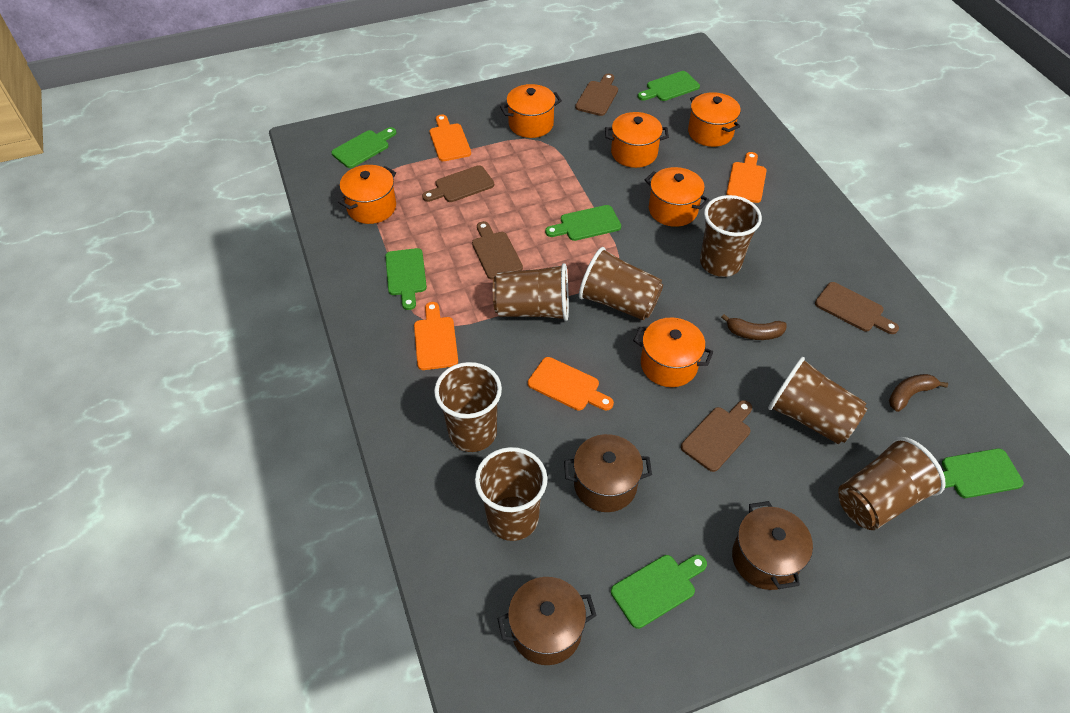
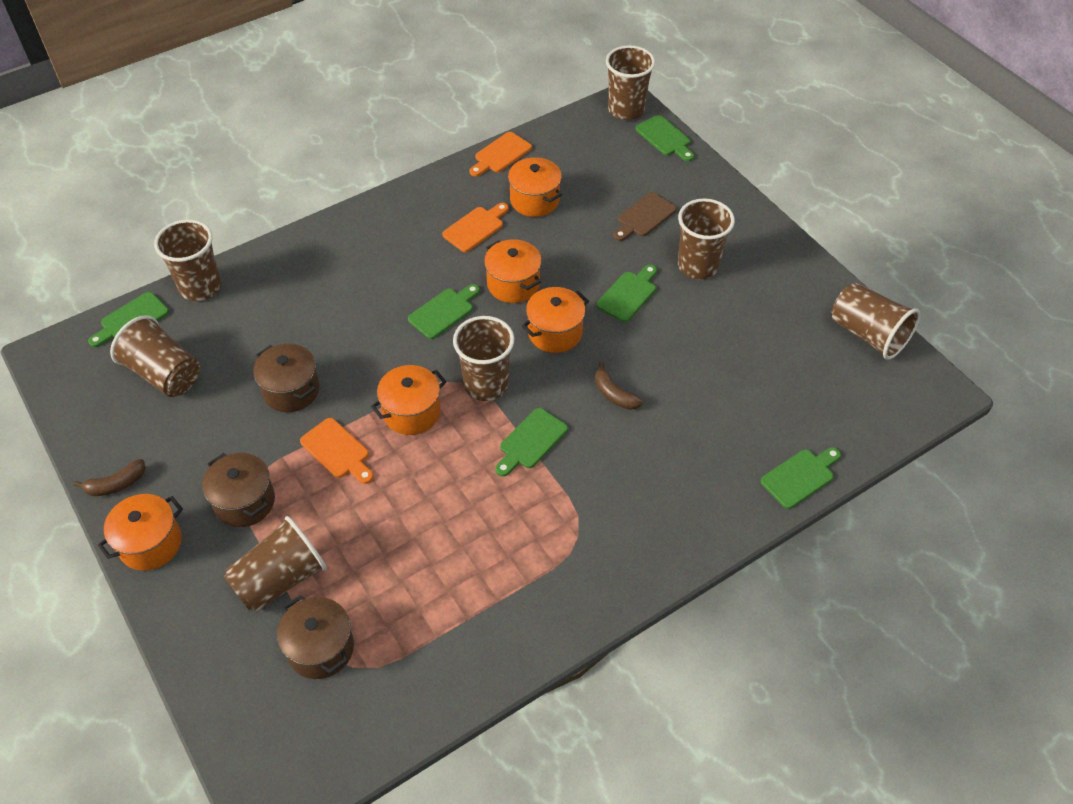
brown cutting board: 5 -> 1
orange cutting board: 4 -> 3
orange pot: 6 -> 5

